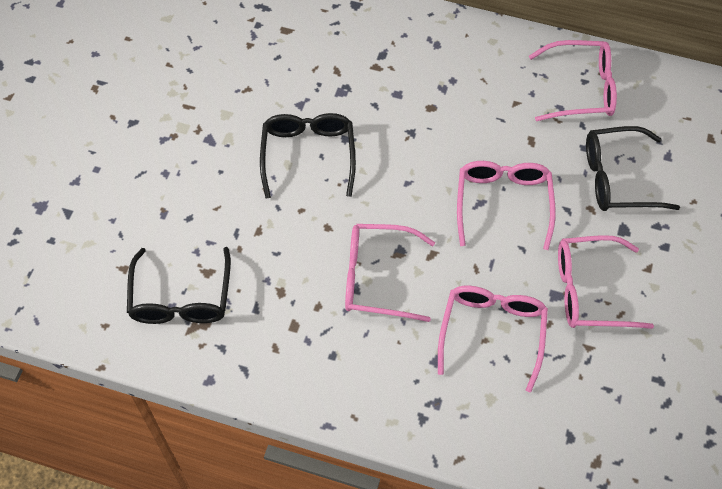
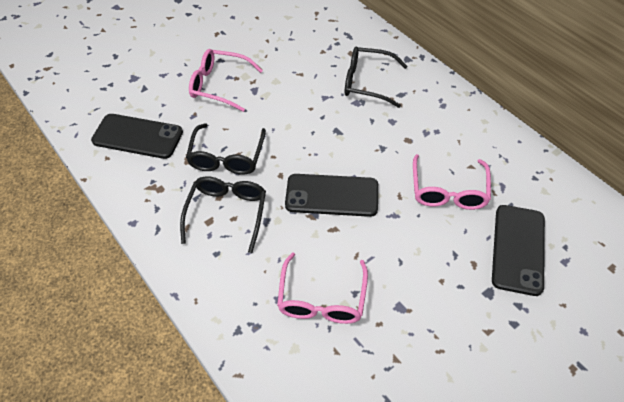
black phone: 0 -> 3
pink glasses: 5 -> 3

